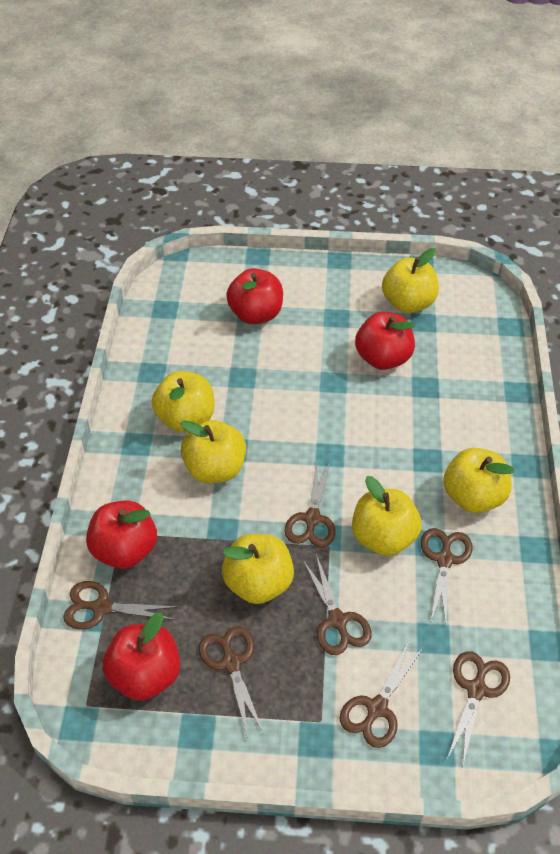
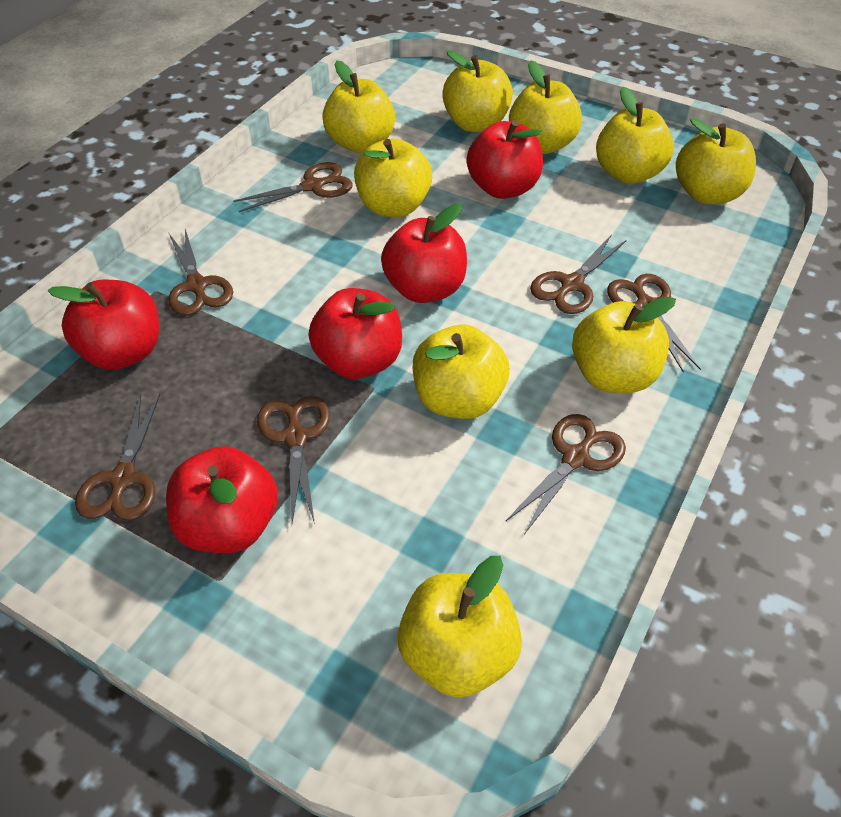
red apple: 4 -> 5
yellow apple: 6 -> 9

